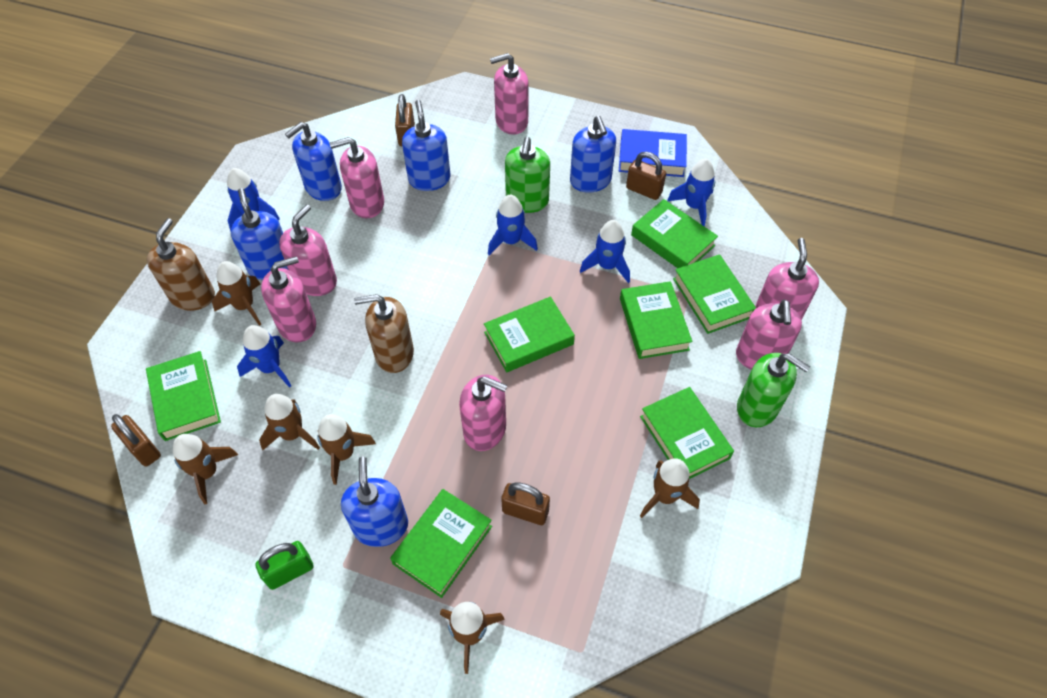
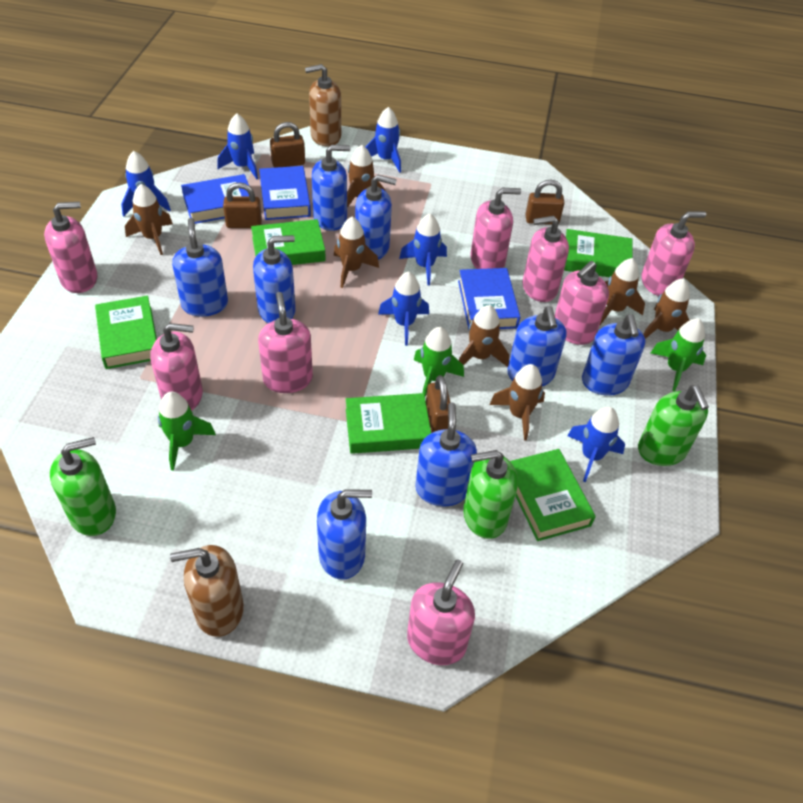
blue book: 1 -> 3
blue rocket: 5 -> 6
blue soap dispenser: 5 -> 8
brown rocket: 6 -> 7
green book: 7 -> 5
green padlock: 1 -> 0
green rocket: 0 -> 3
green soap dispenser: 2 -> 3
pink soap dispenser: 7 -> 8

